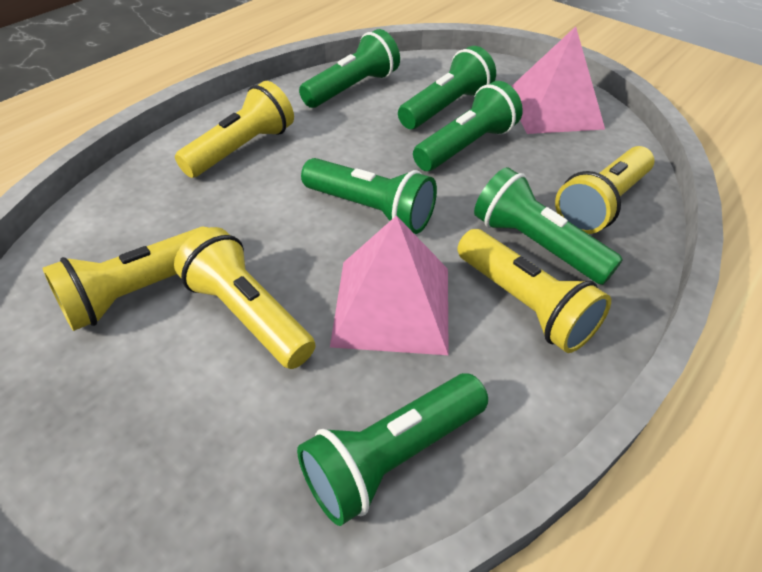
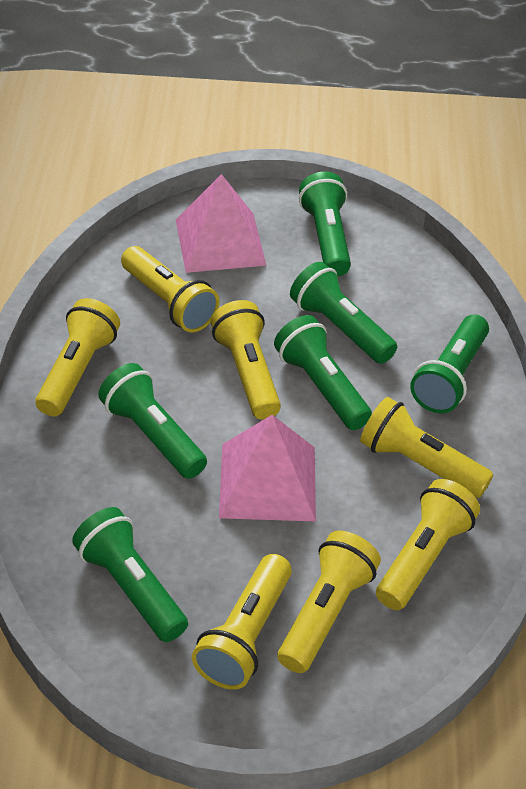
yellow flashlight: 5 -> 7

